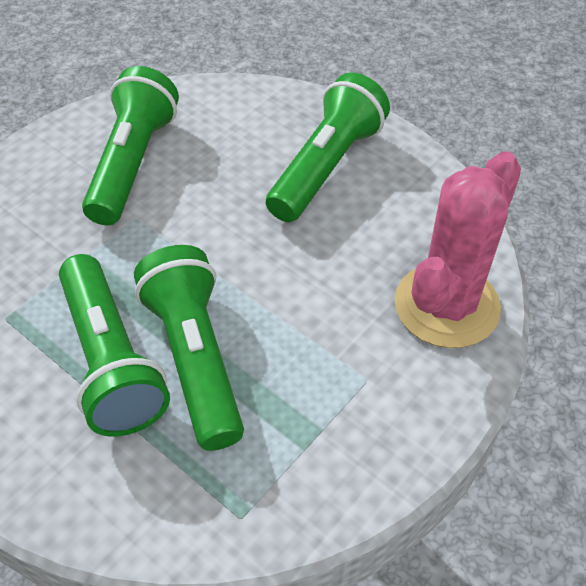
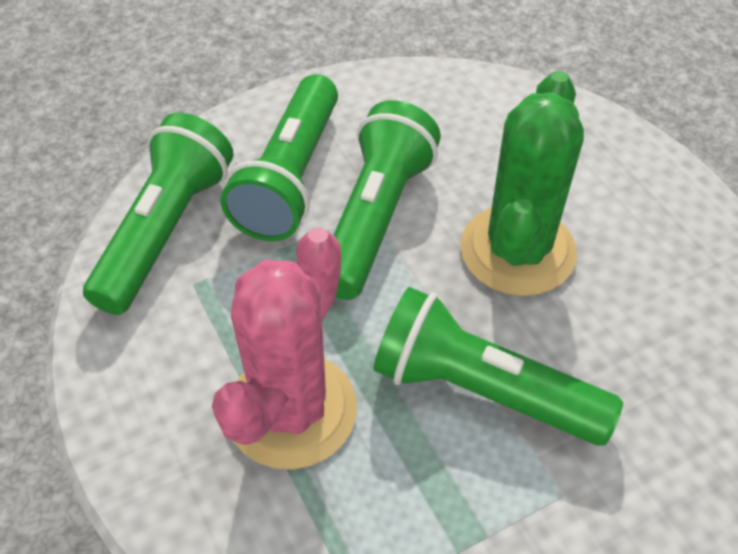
green cactus: 0 -> 1

